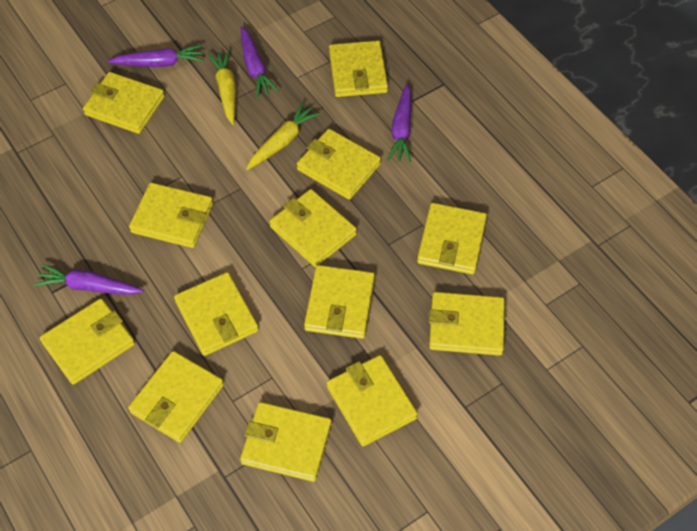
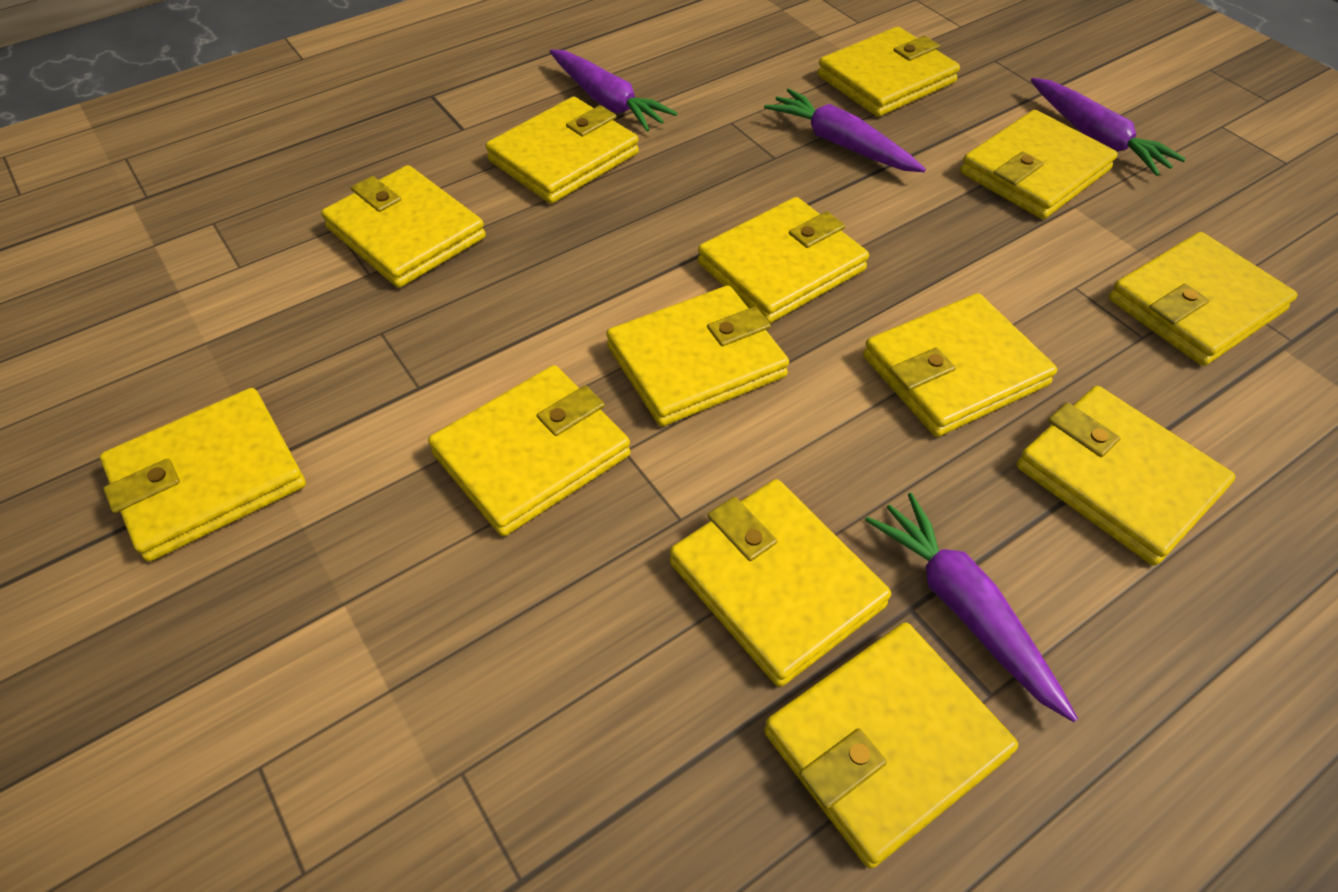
yellow carrot: 2 -> 0

